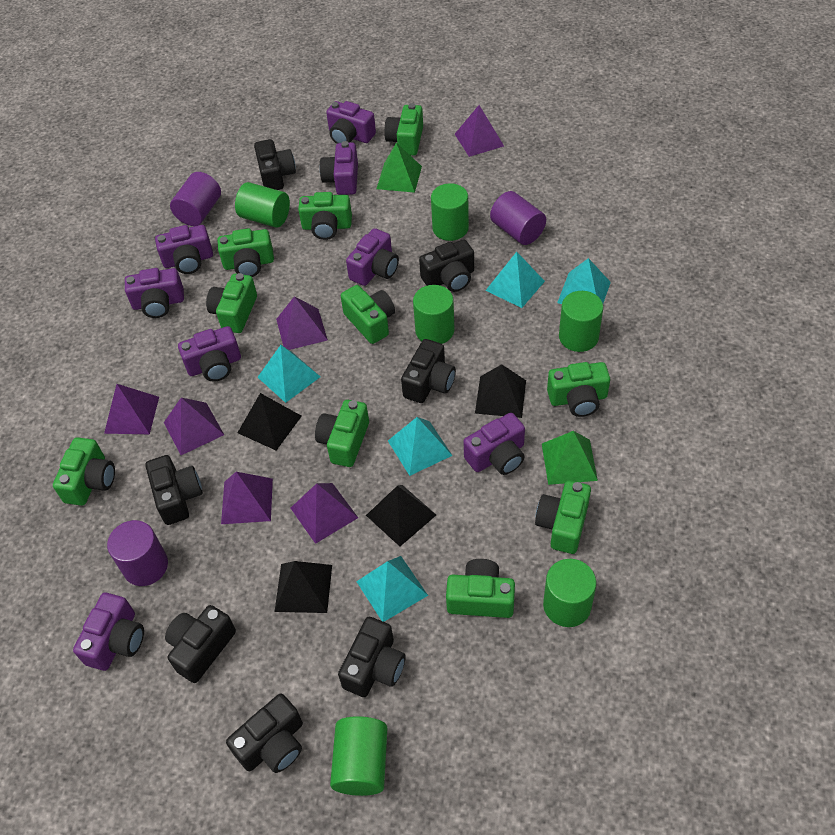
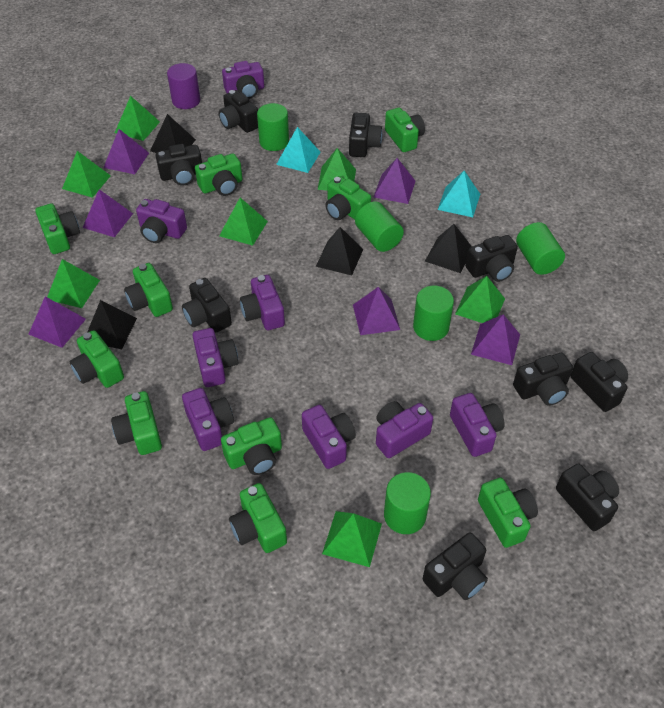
black camera: 7 -> 9
green cylinder: 6 -> 5
green pyramid: 2 -> 7
purple cylinder: 3 -> 1
turquoise pyramid: 5 -> 2

